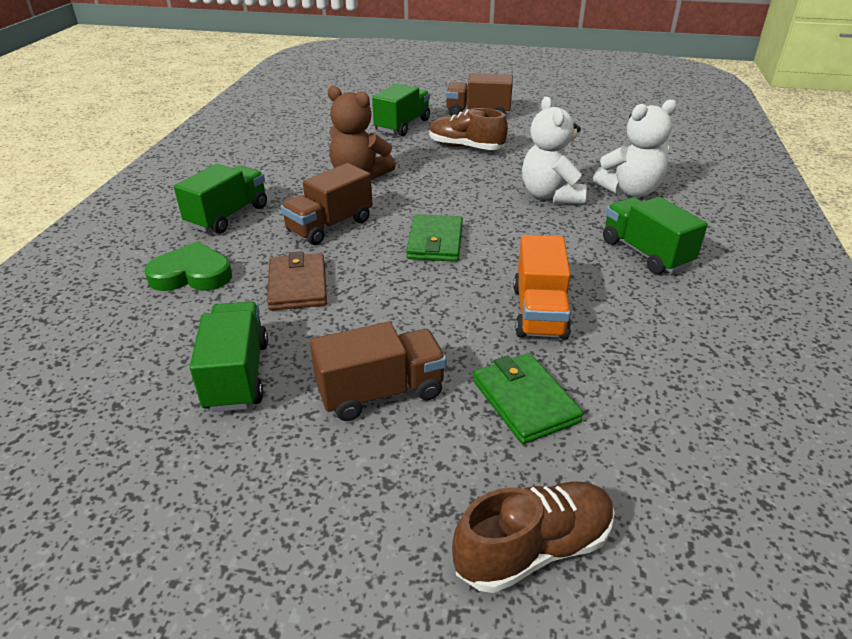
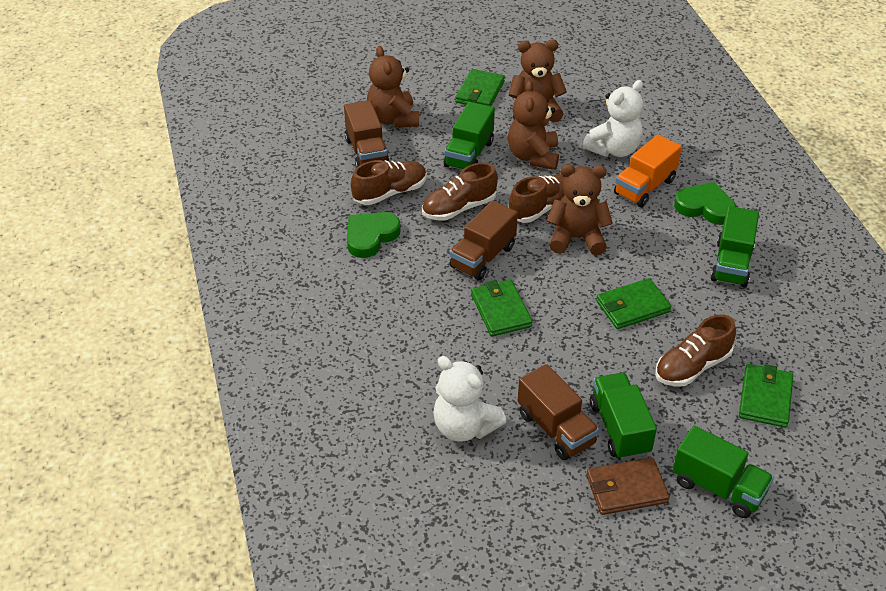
brown shoe: 2 -> 4
brown teddy bear: 1 -> 4
green heart: 1 -> 2
green wallet: 2 -> 4

